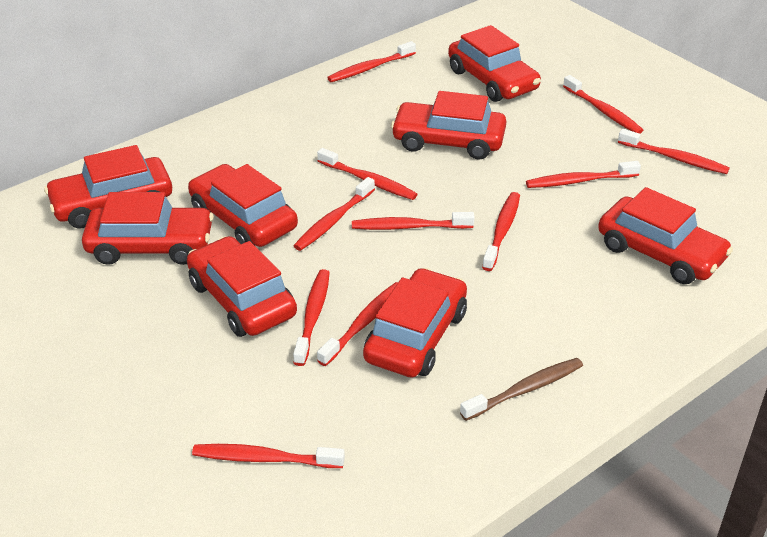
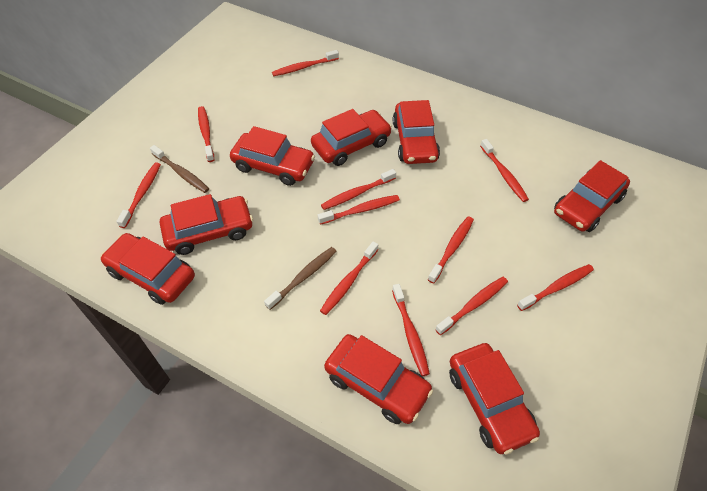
brown toothbrush: 1 -> 2

